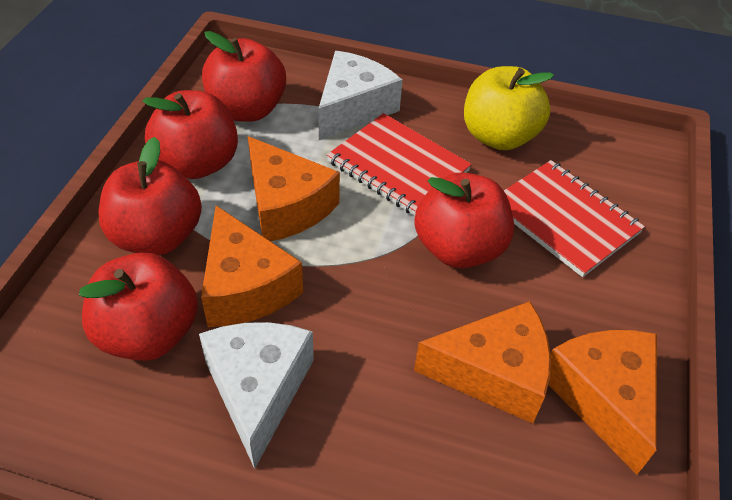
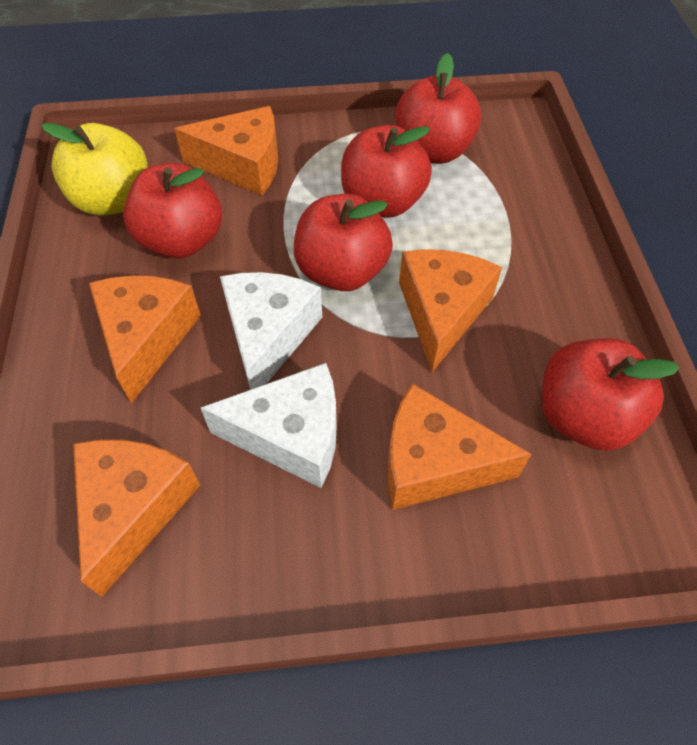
orange cheese: 4 -> 5
red notebook: 2 -> 0

